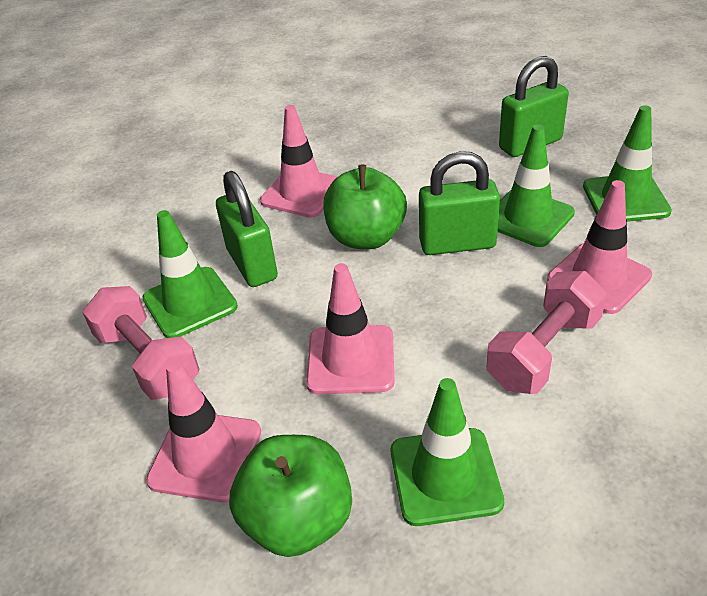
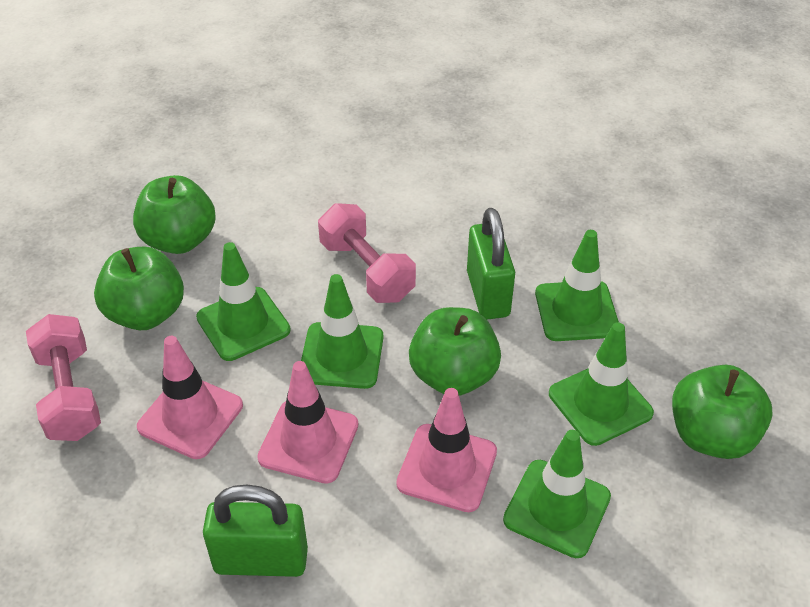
green apple: 2 -> 4
green padlock: 3 -> 2
green traffic cone: 4 -> 5
pink traffic cone: 4 -> 3

